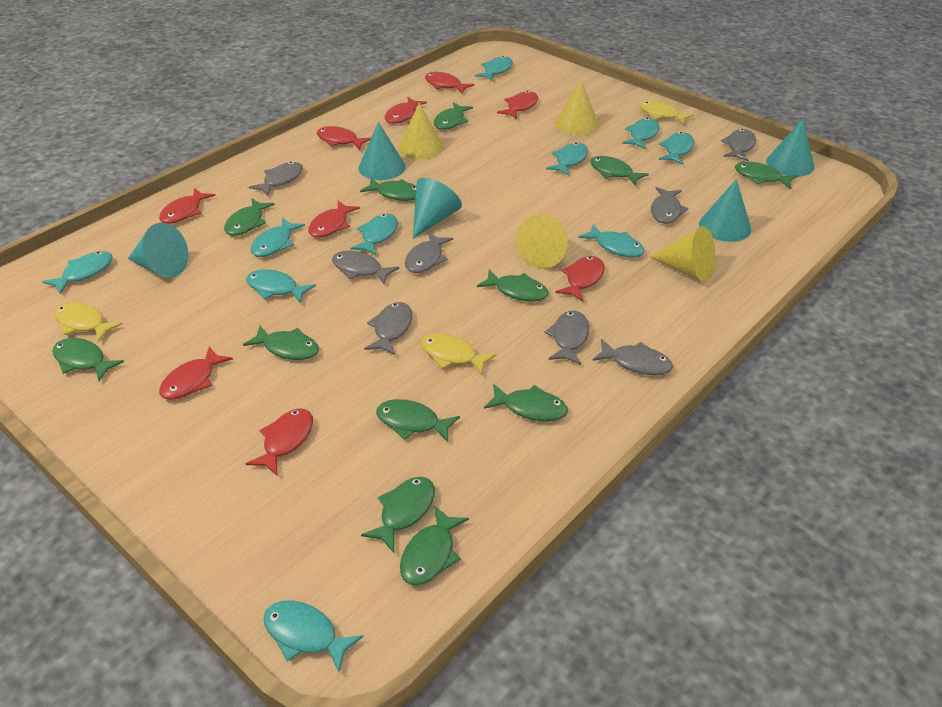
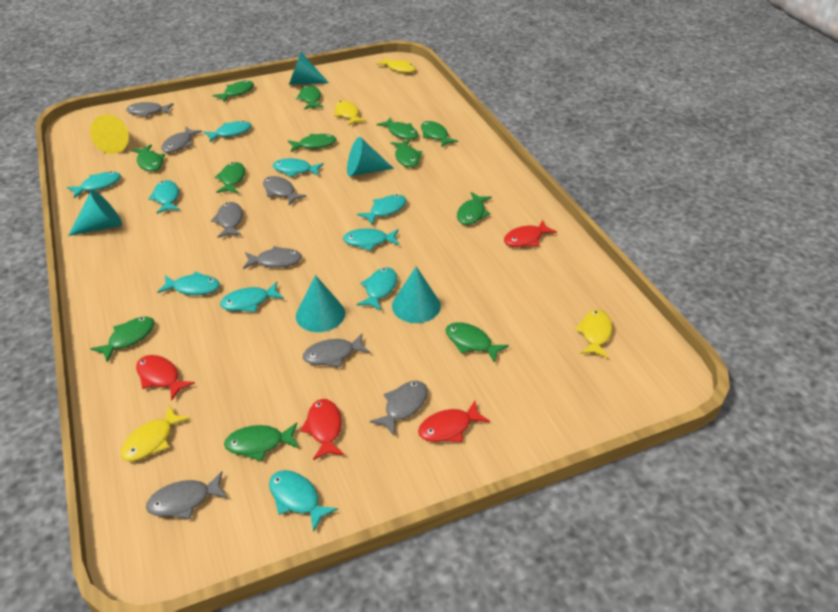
red fish: 9 -> 4
yellow cone: 4 -> 1
yellow fish: 3 -> 4

